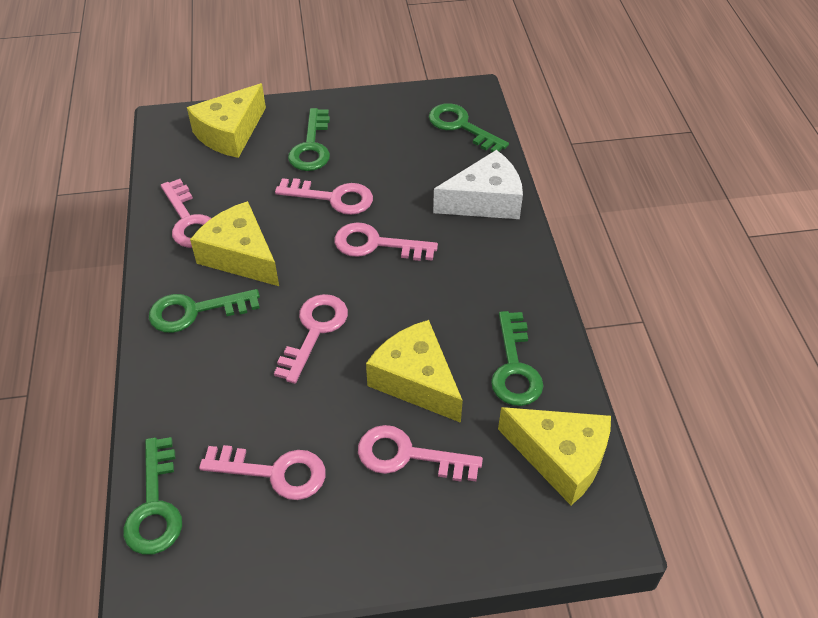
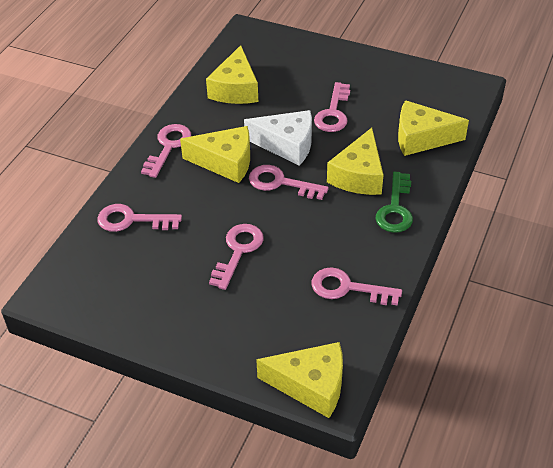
green key: 5 -> 1
yellow cheese: 4 -> 5

